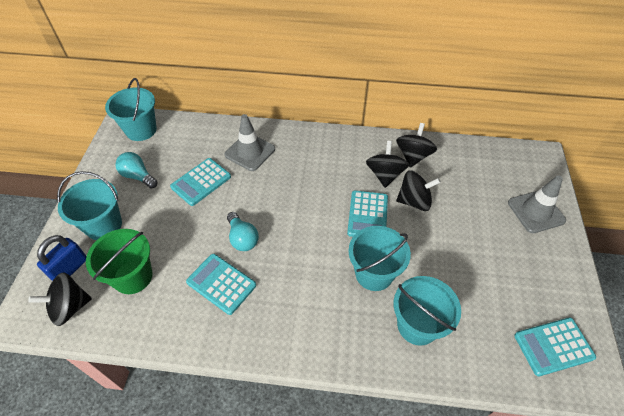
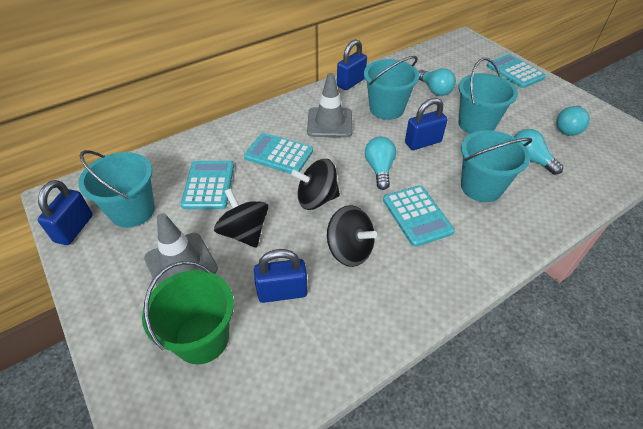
black spinning top: 4 -> 3
blue padlock: 1 -> 4
turquoise light bulb: 2 -> 4

